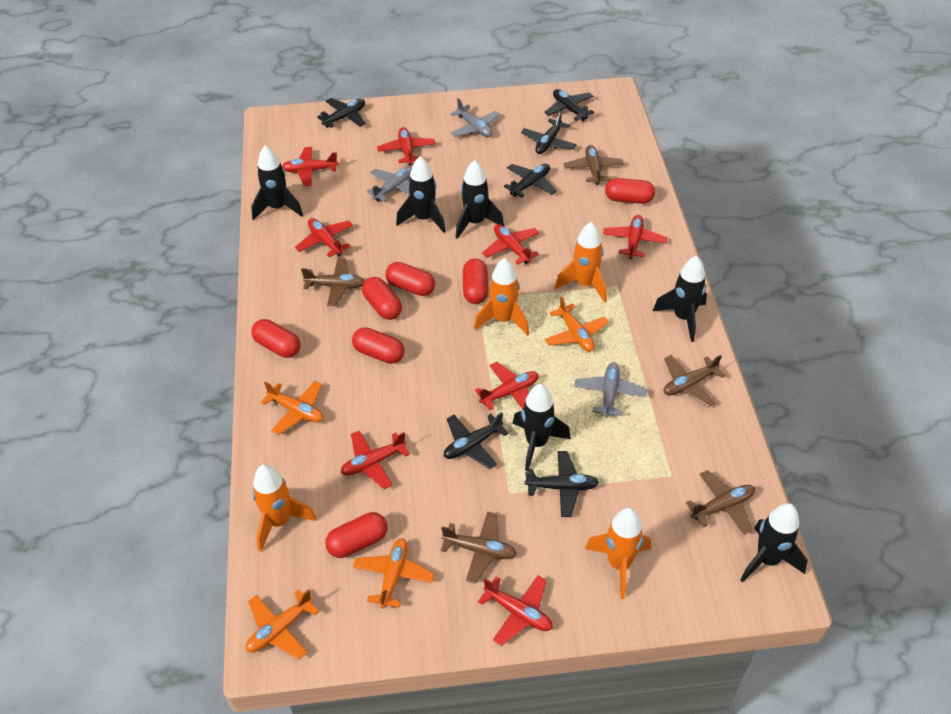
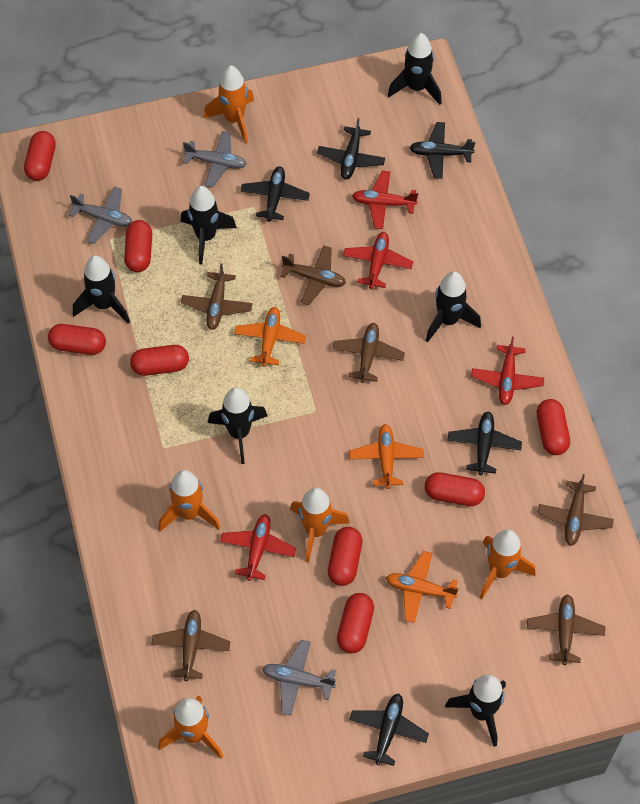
black plane: 6 -> 5
brown plane: 5 -> 6
orange plane: 4 -> 3
orange rocket: 4 -> 5
red capsule: 7 -> 8
red plane: 8 -> 4

